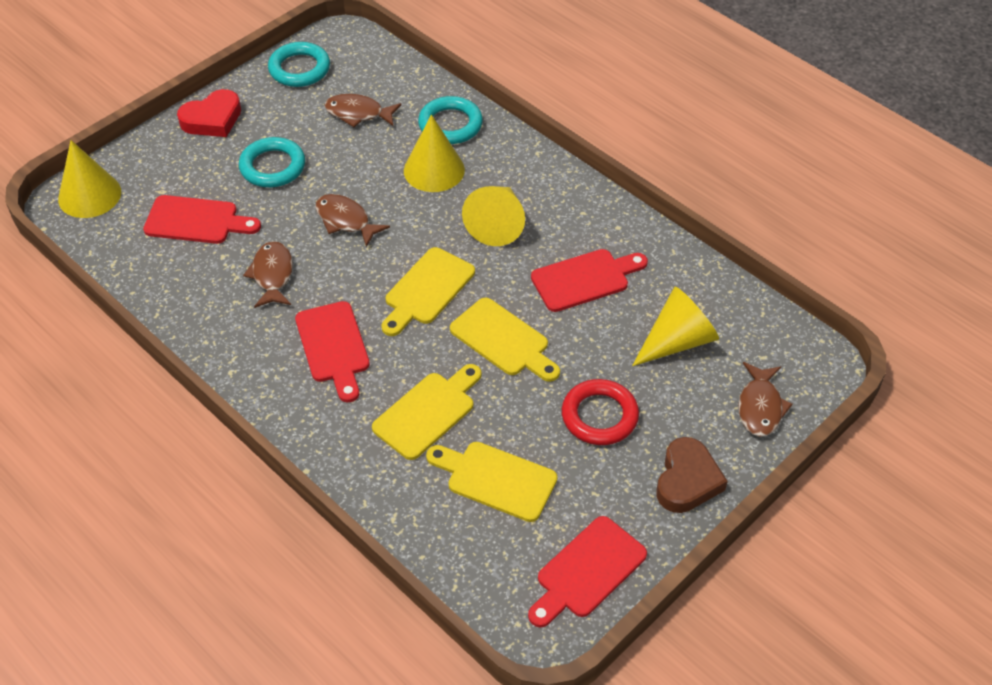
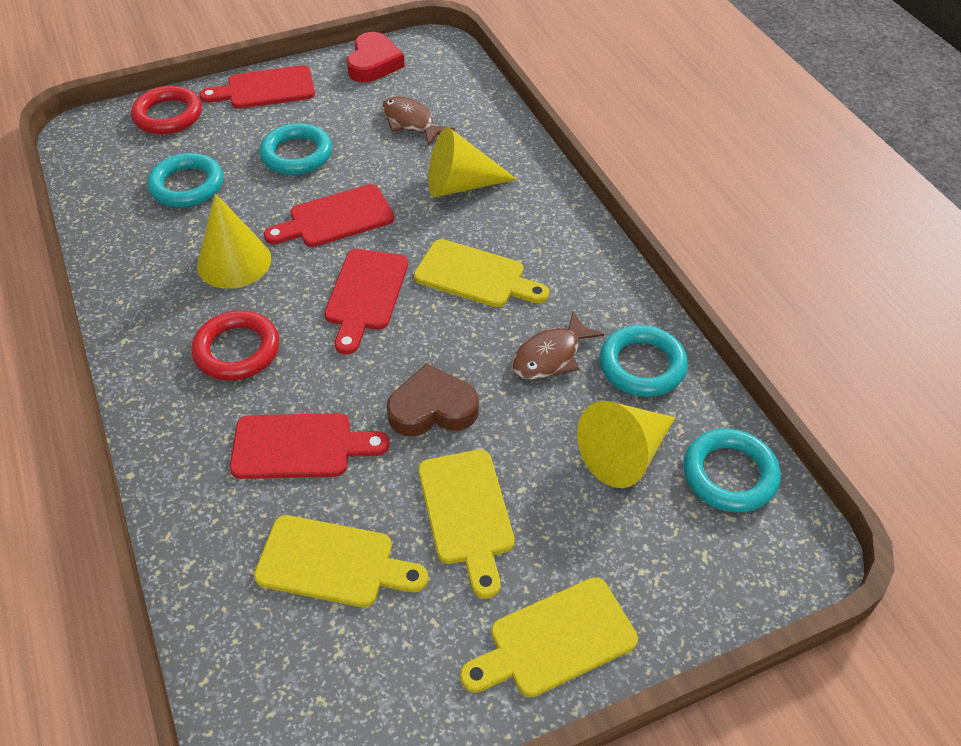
brown fish: 4 -> 2
red ring: 1 -> 2
turquoise ring: 3 -> 4
yellow cone: 4 -> 3

